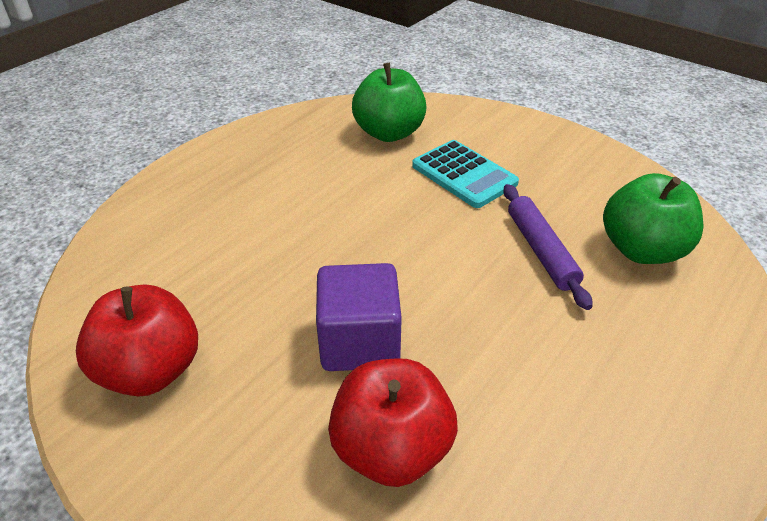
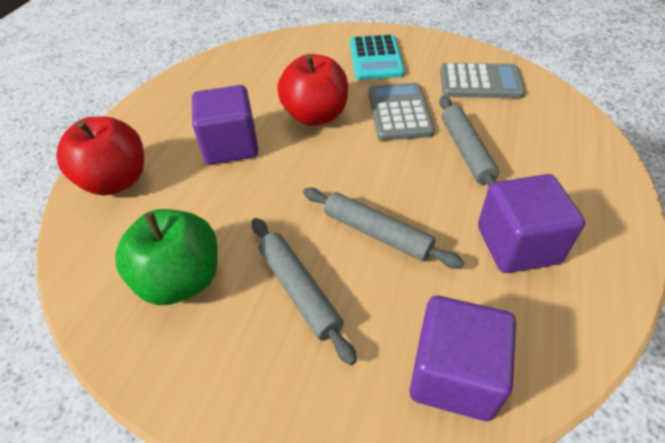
green apple: 2 -> 1
grey calculator: 0 -> 2
grey rolling pin: 0 -> 3
purple cube: 1 -> 3
purple rolling pin: 1 -> 0

